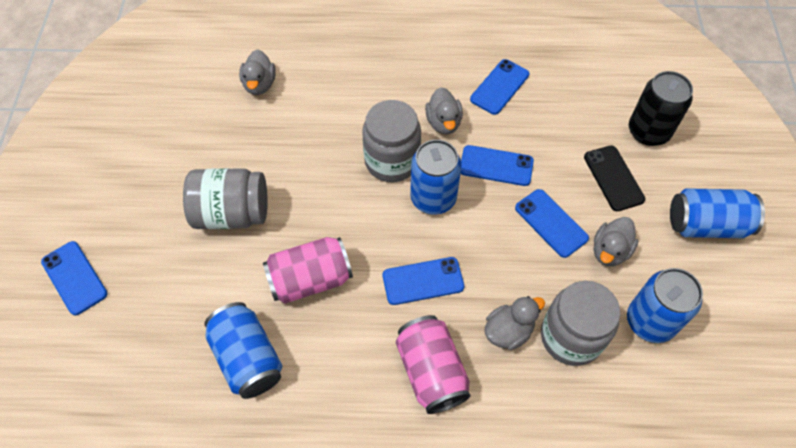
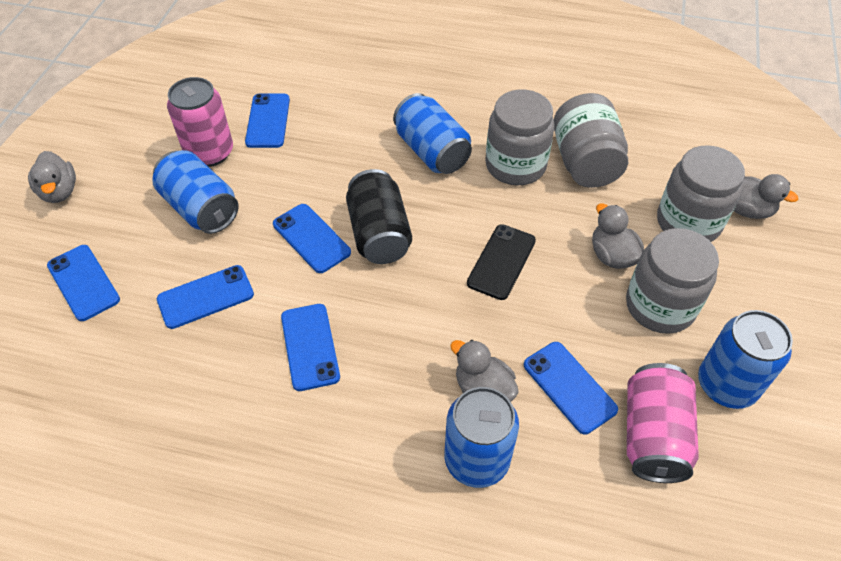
blue phone: 5 -> 6
grey jar: 3 -> 4

